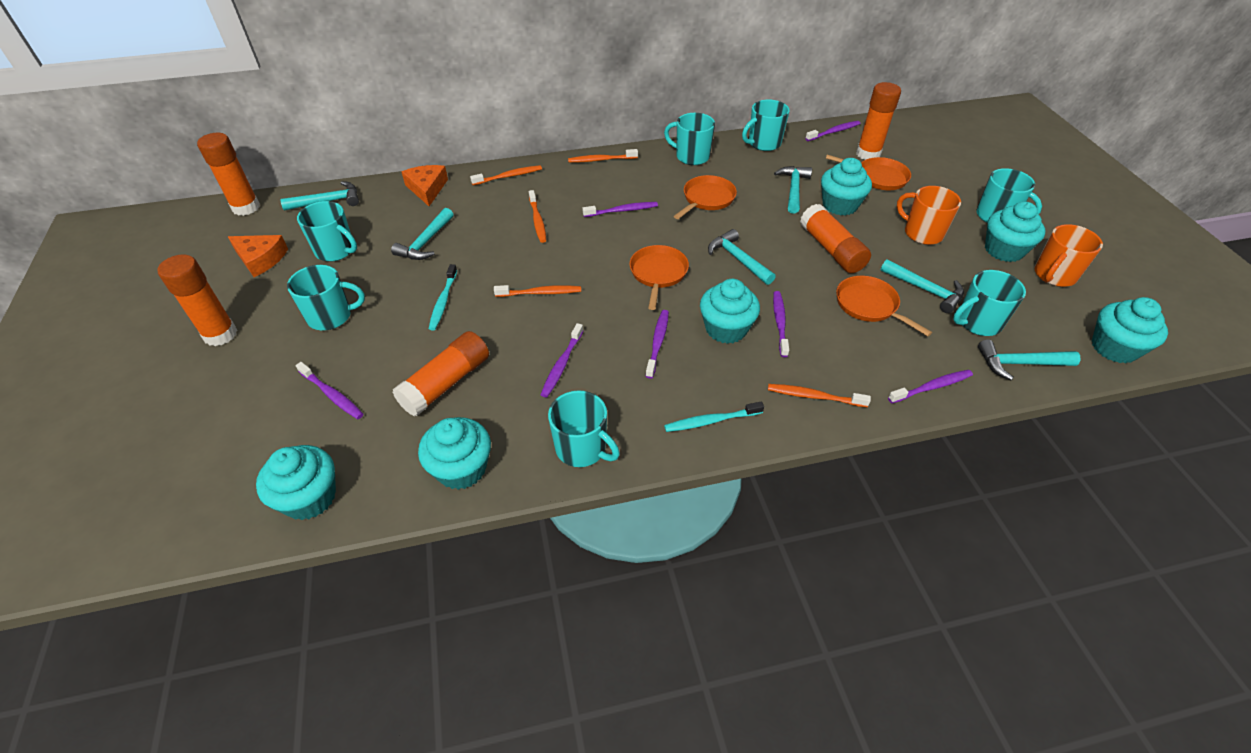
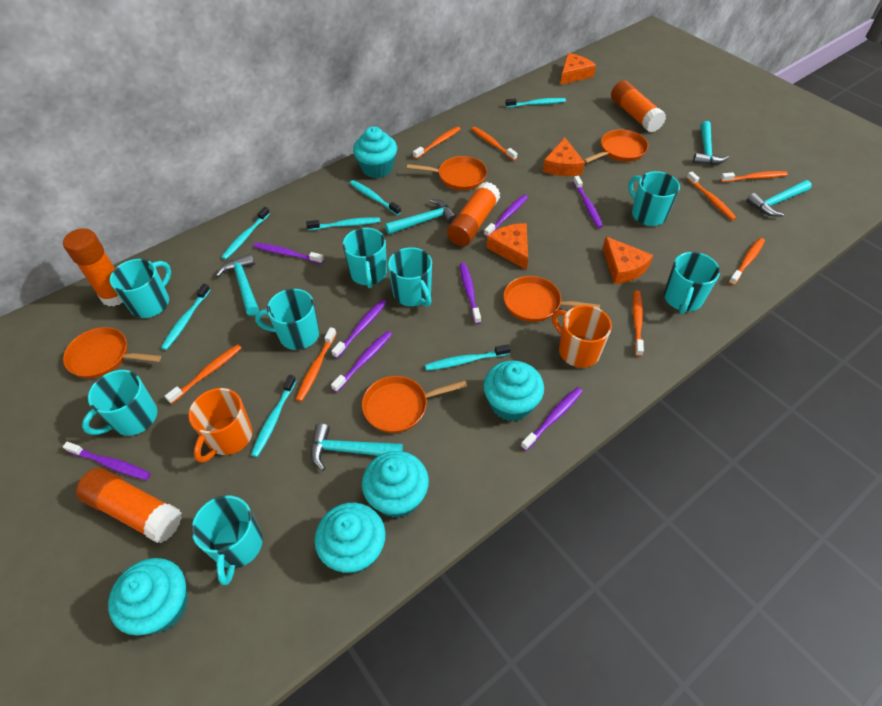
orange cheese: 2 -> 4
orange glue stick: 5 -> 4
orange pan: 4 -> 5
orange toothbrush: 5 -> 8
purple toothbrush: 7 -> 8
turquoise cupcake: 6 -> 5
turquoise hammer: 6 -> 5
turquoise mug: 7 -> 8
turquoise toothbrush: 2 -> 7

